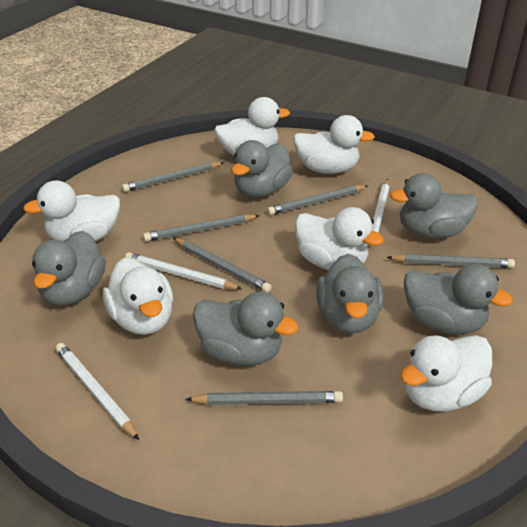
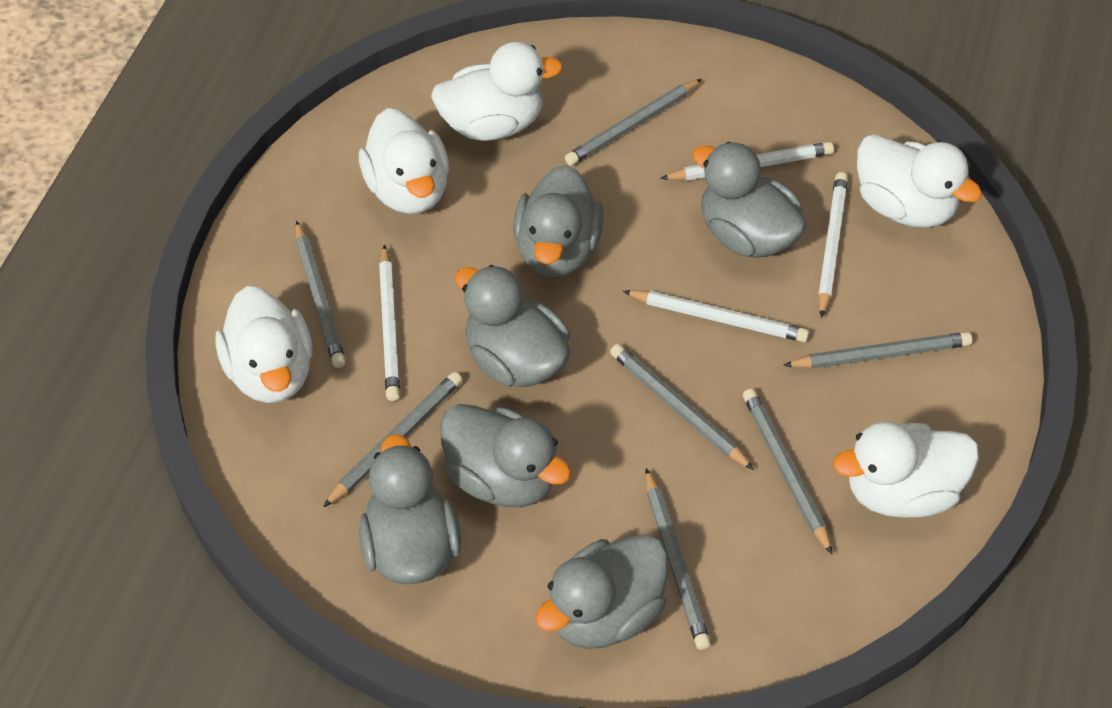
grey pencil: 6 -> 7
white duck: 6 -> 5
white pencil: 3 -> 4

